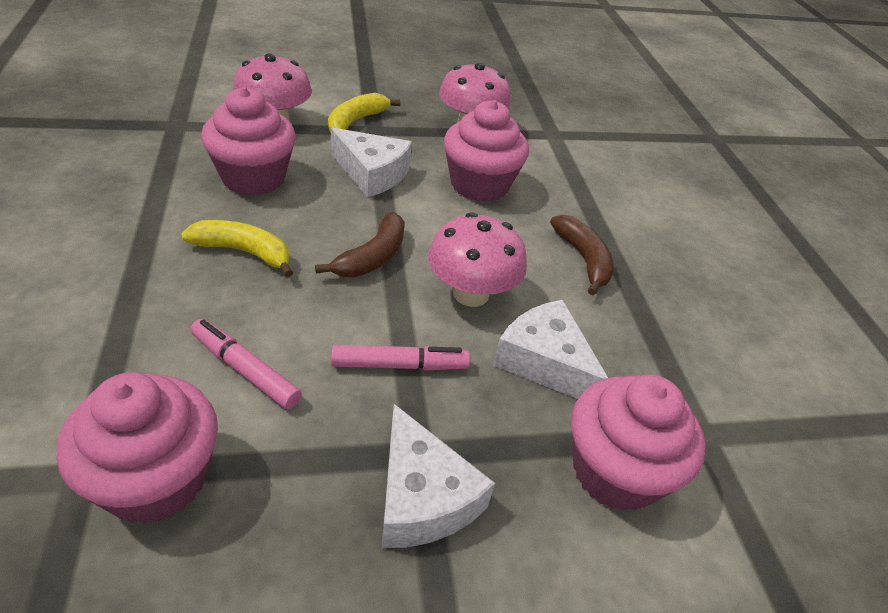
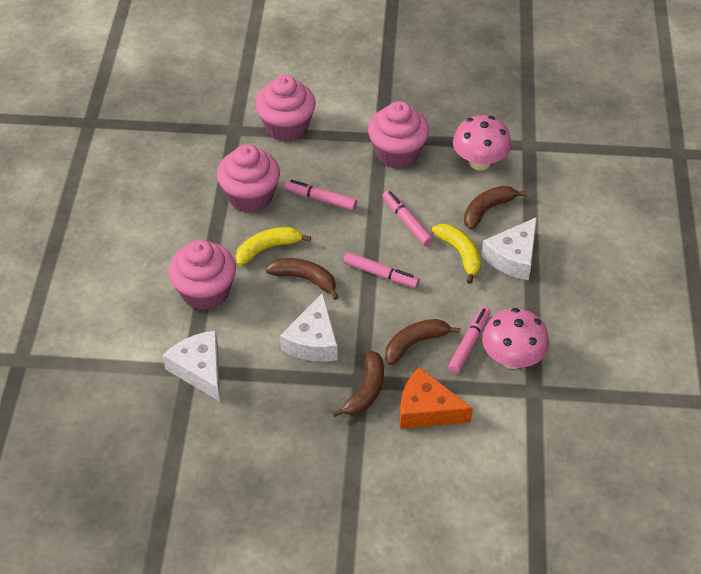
brown banana: 2 -> 4
orange cheese: 0 -> 1
pink marker: 2 -> 4
pink mushroom: 3 -> 2

